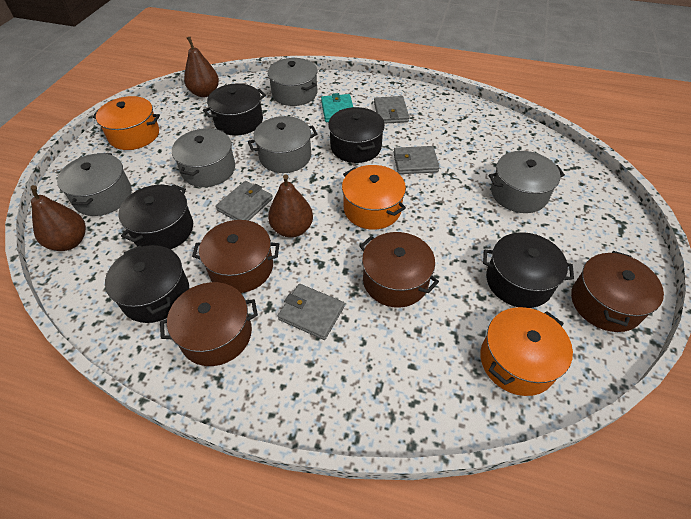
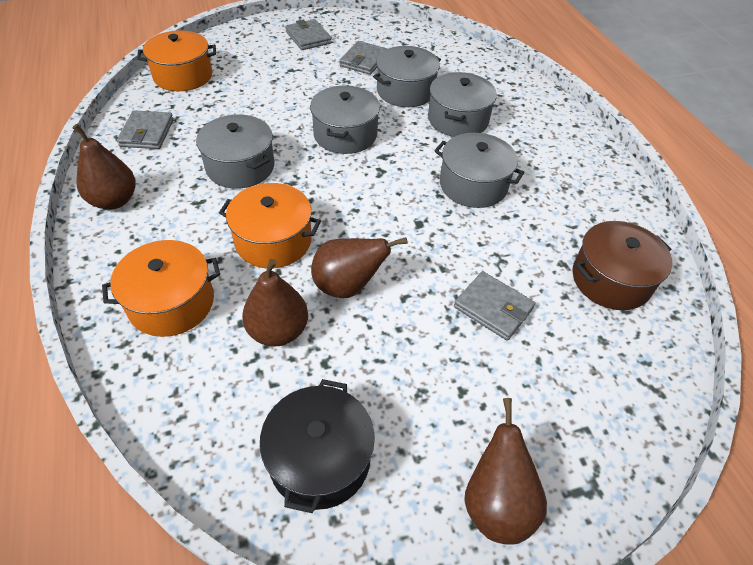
black pot: 5 -> 1
brown pear: 3 -> 4
brown pot: 4 -> 1
turquoise wallet: 1 -> 0

